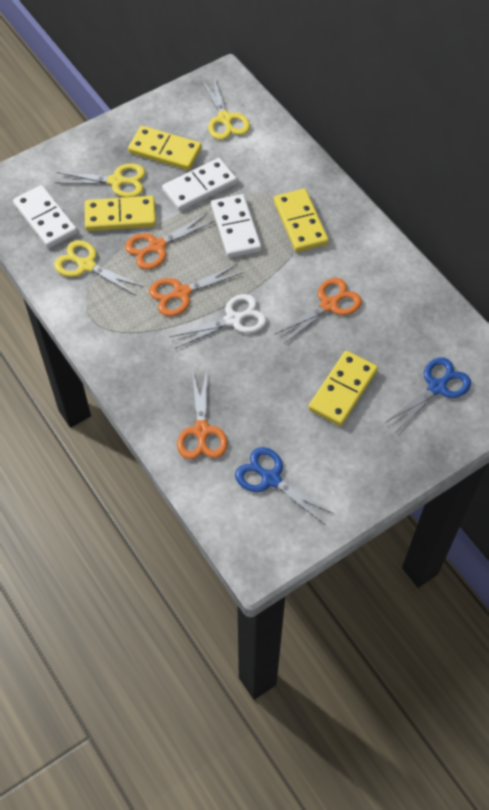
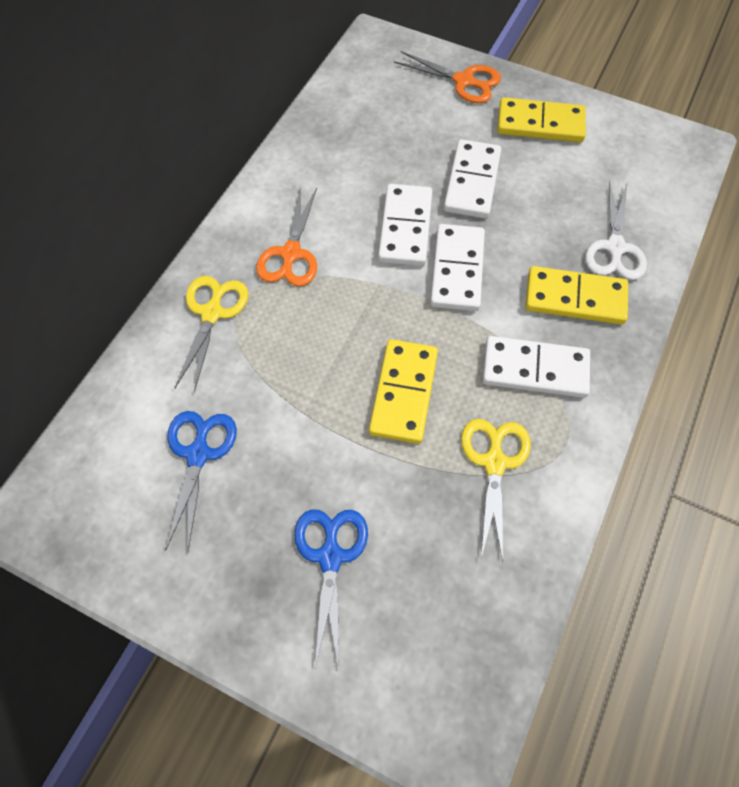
orange scissors: 4 -> 2
white domino: 3 -> 4
yellow domino: 4 -> 3
yellow scissors: 3 -> 2

